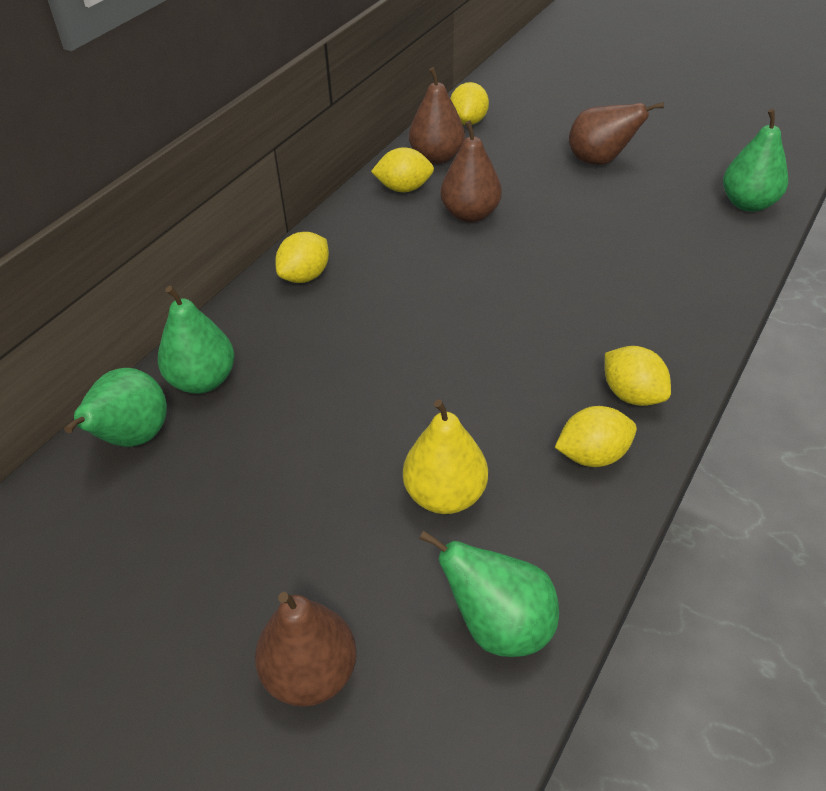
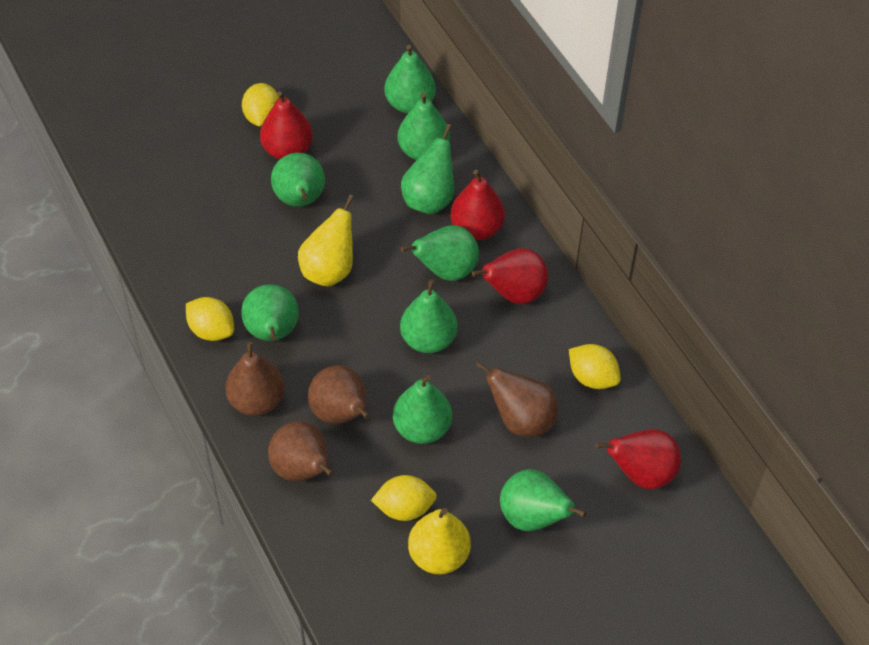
green pear: 4 -> 9
red pear: 0 -> 4
yellow lemon: 5 -> 4
yellow pear: 1 -> 2

